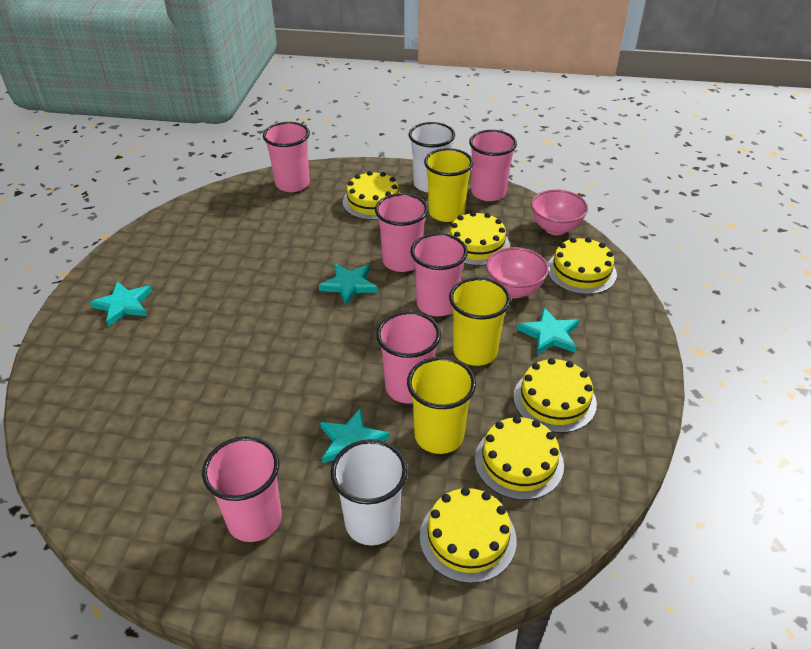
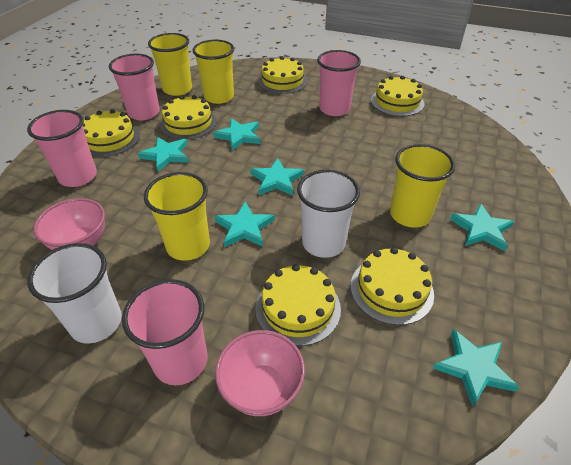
pink cup: 6 -> 4
turquoise star: 4 -> 6
yellow cup: 3 -> 4

